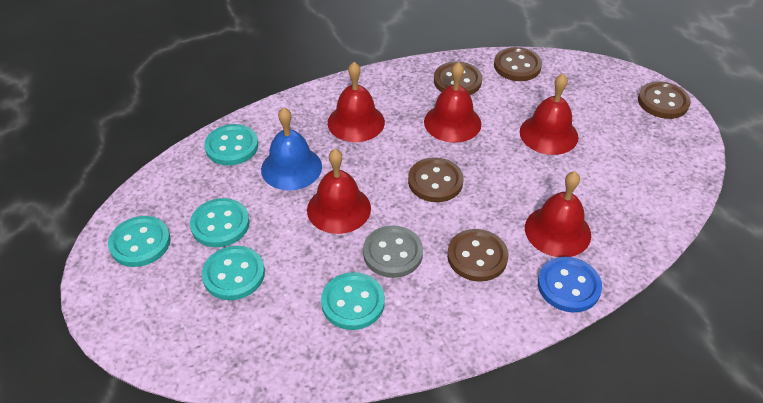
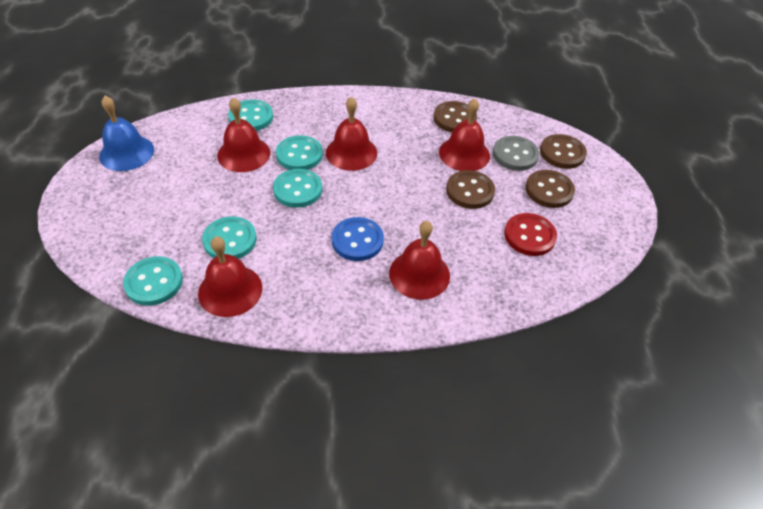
brown button: 5 -> 4
red button: 0 -> 1

